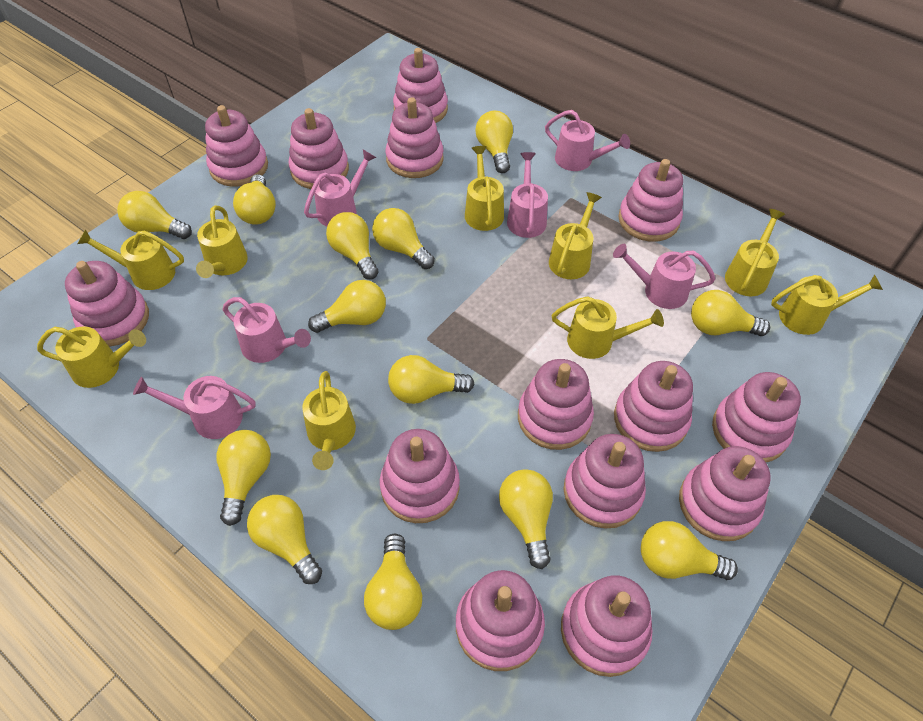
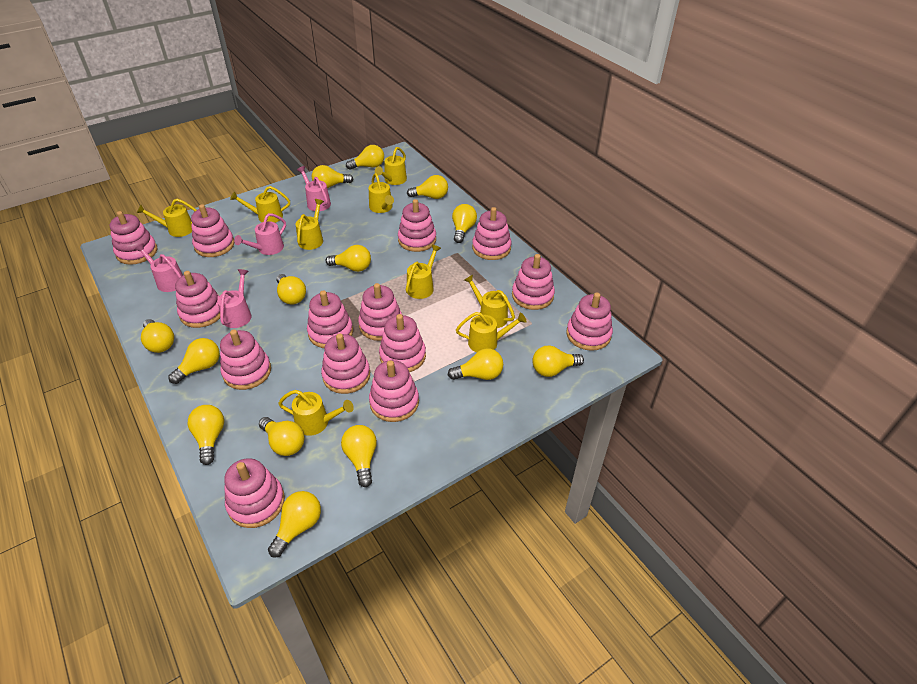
pink watering can: 6 -> 4
yellow light bulb: 13 -> 14

